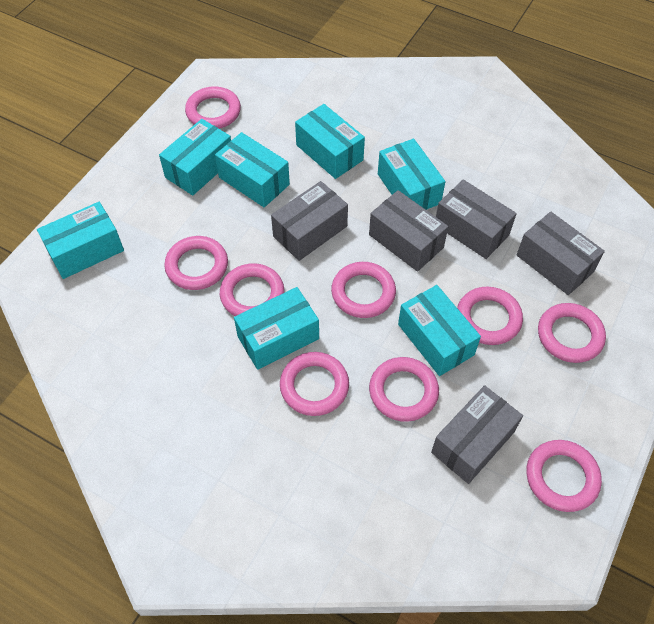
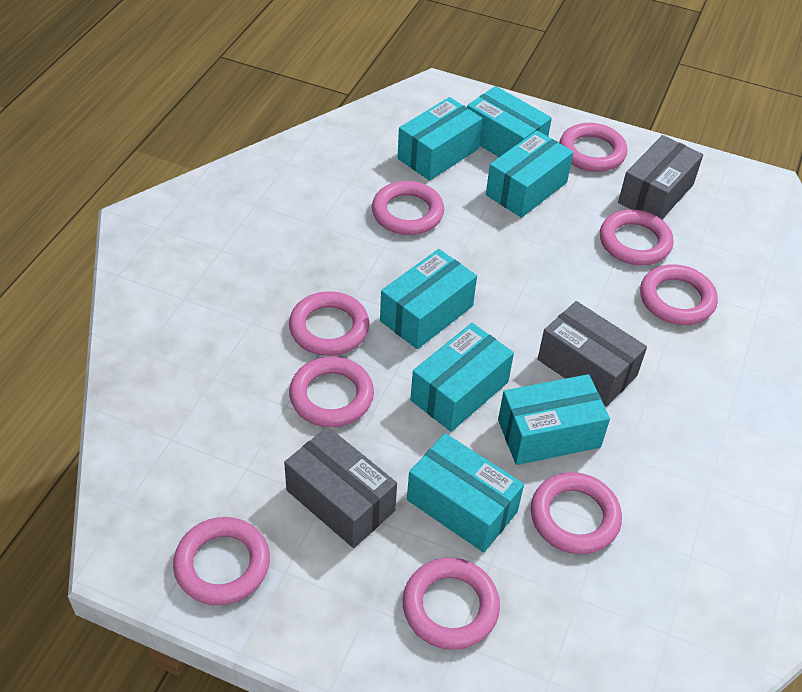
grey box: 5 -> 3

